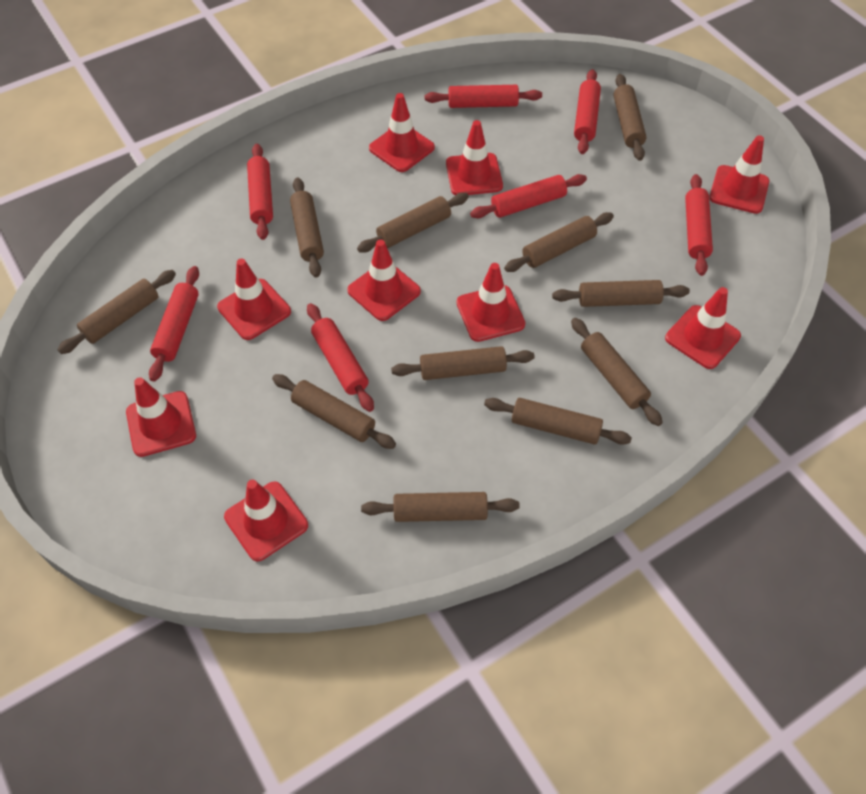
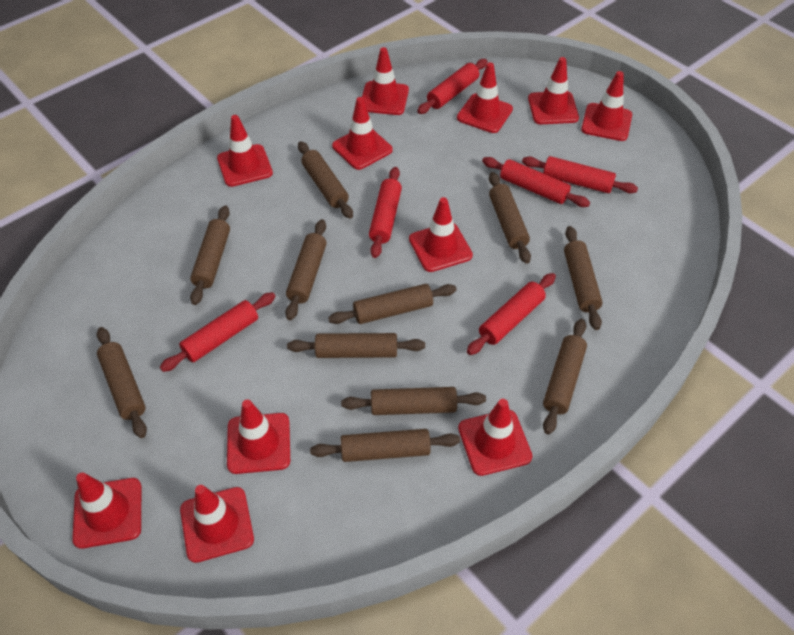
red rolling pin: 7 -> 6
red traffic cone: 9 -> 11

